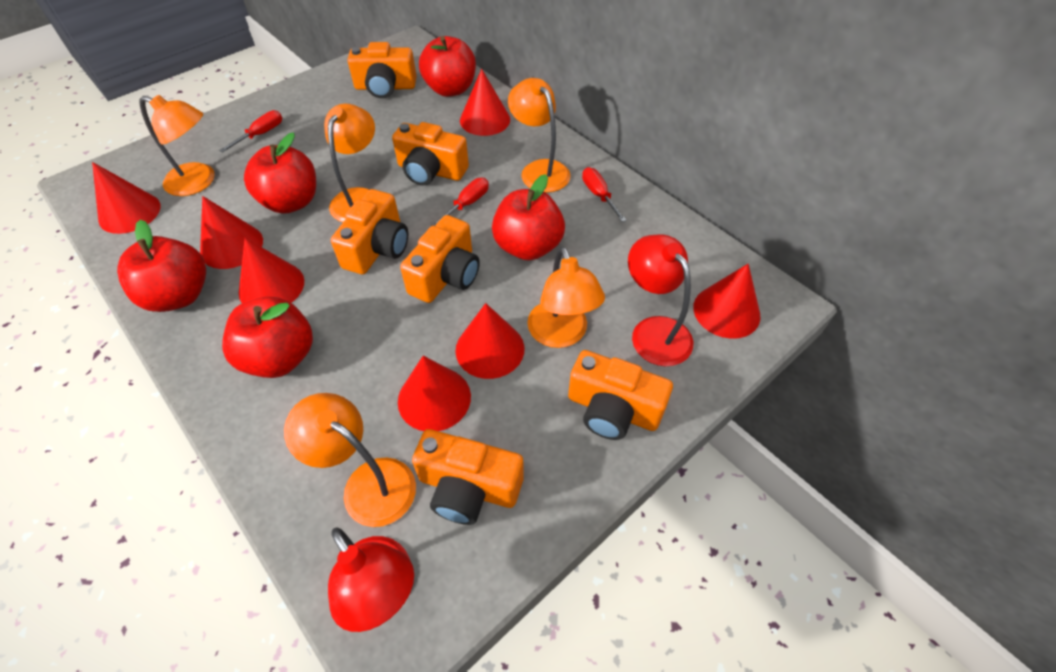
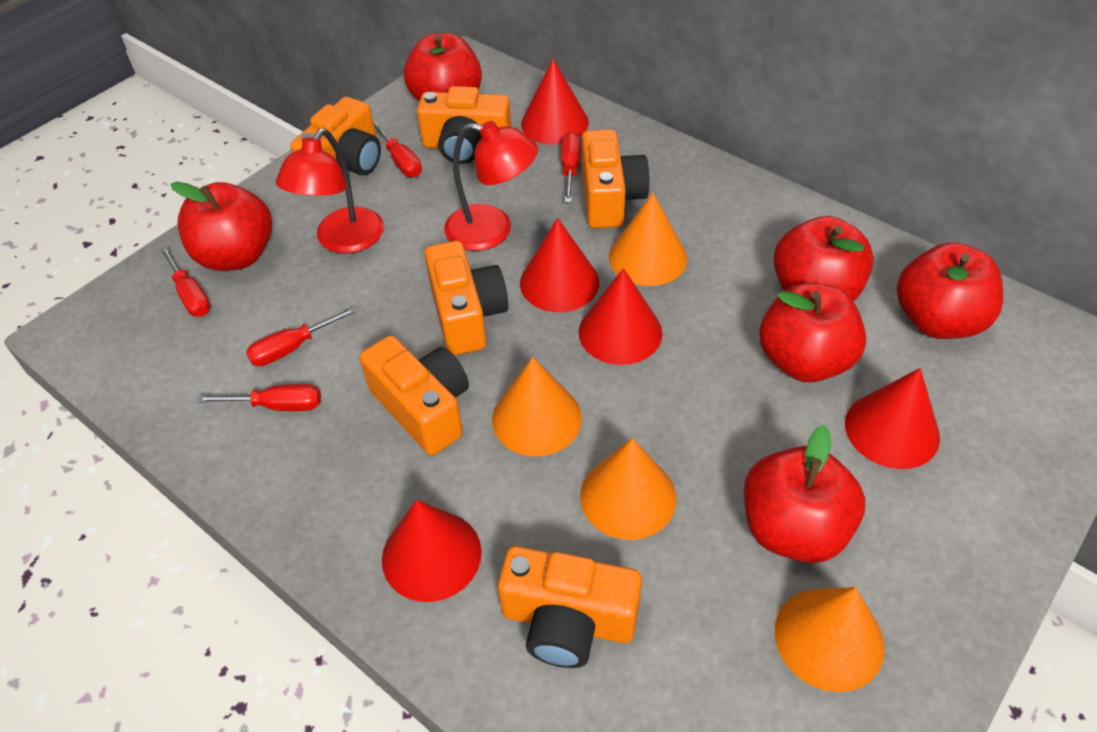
orange cone: 0 -> 4
orange lamp: 5 -> 0
red apple: 5 -> 6
red cone: 7 -> 5
red screwdriver: 3 -> 5

